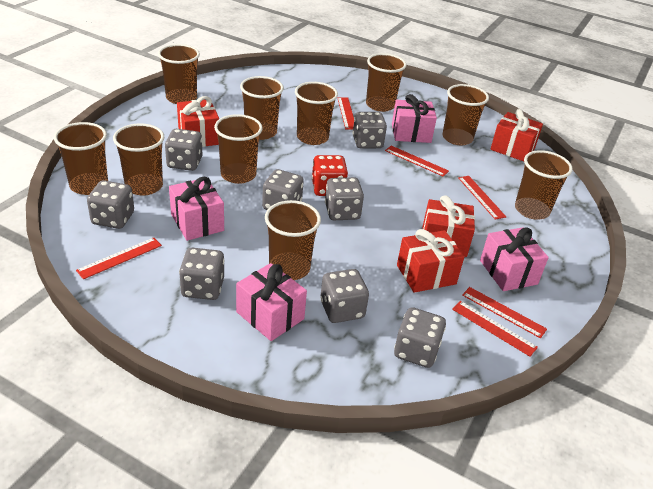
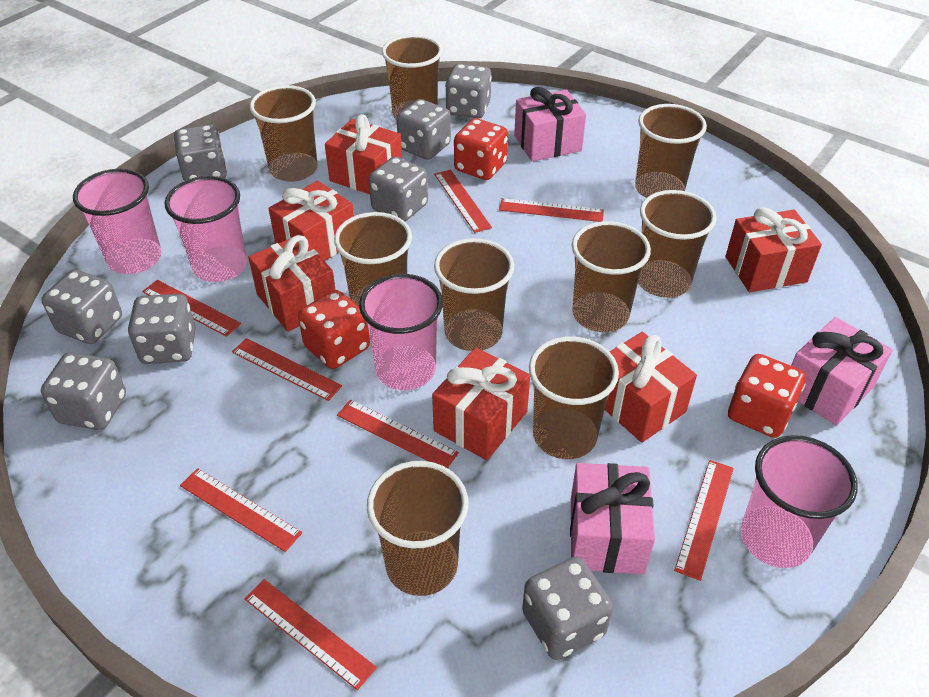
brown cup: 10 -> 9
pink cup: 0 -> 4
pink gift: 4 -> 3
red dice: 1 -> 3
red gift: 4 -> 6
red ruler: 6 -> 8

